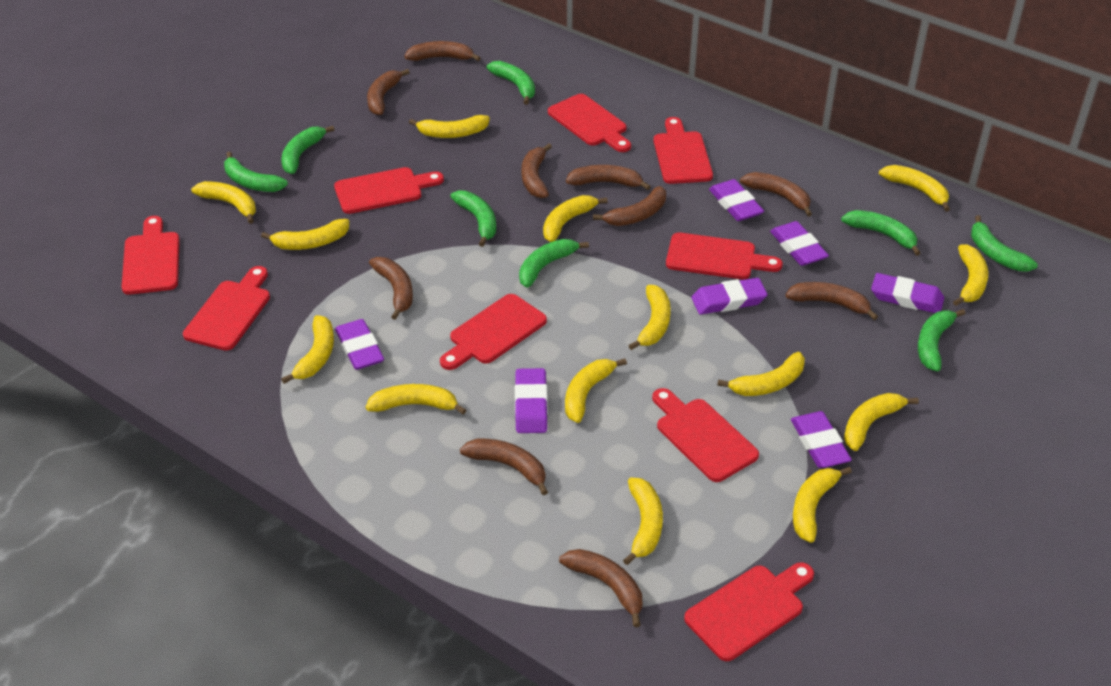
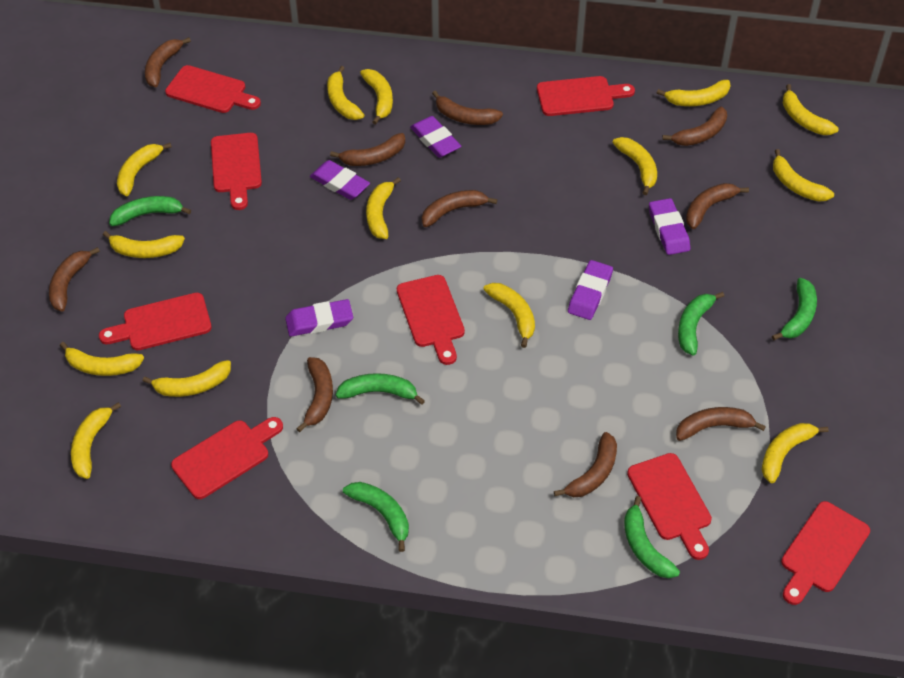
green banana: 8 -> 6
purple eraser: 7 -> 5
red cutting board: 9 -> 8

